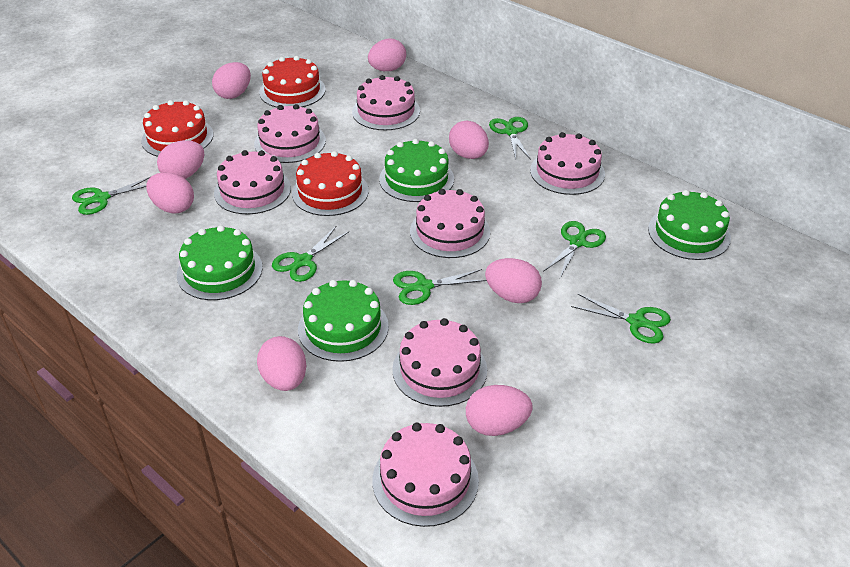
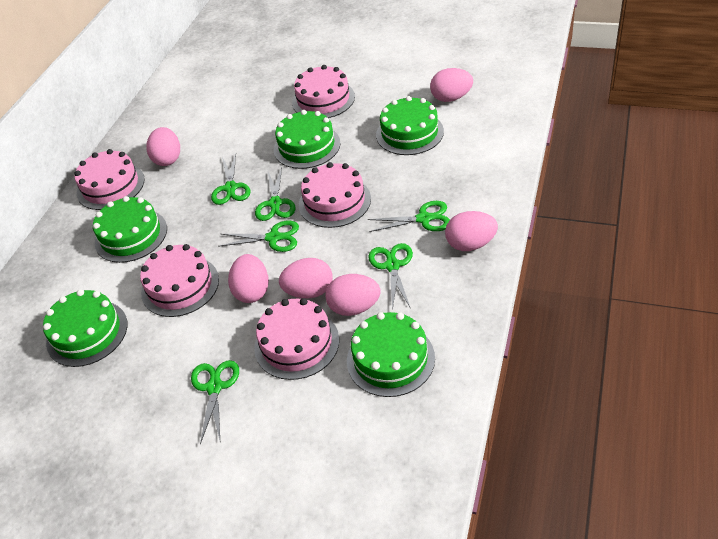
green cake: 4 -> 5
pink cake: 7 -> 5
pink egg: 8 -> 6
red cake: 3 -> 0

